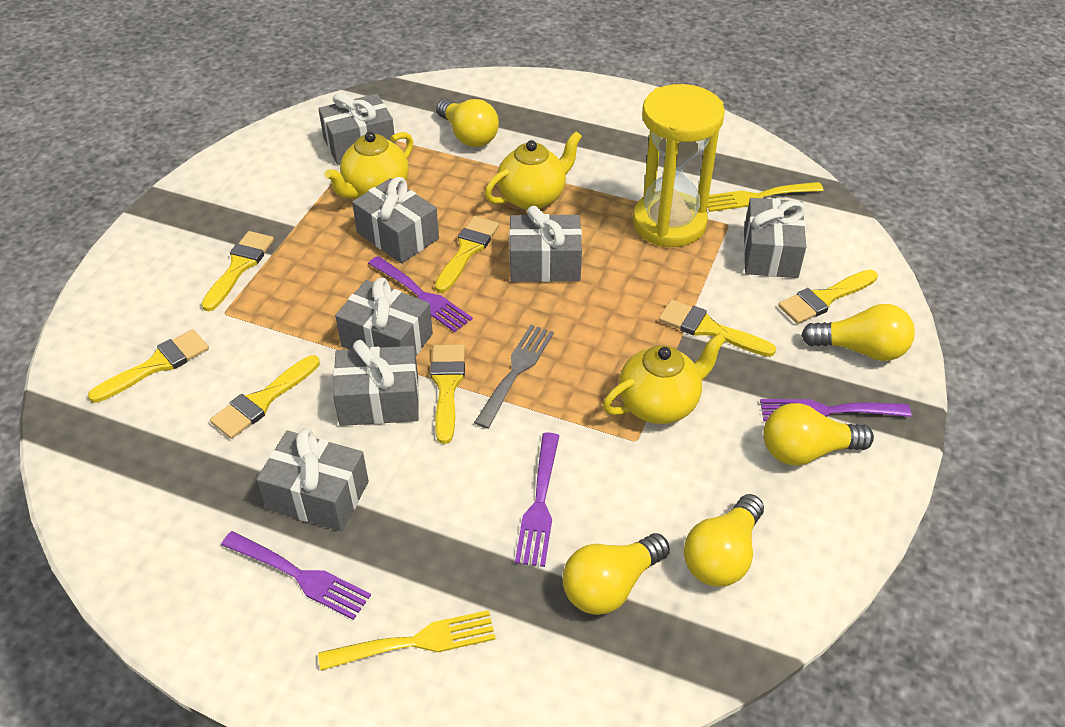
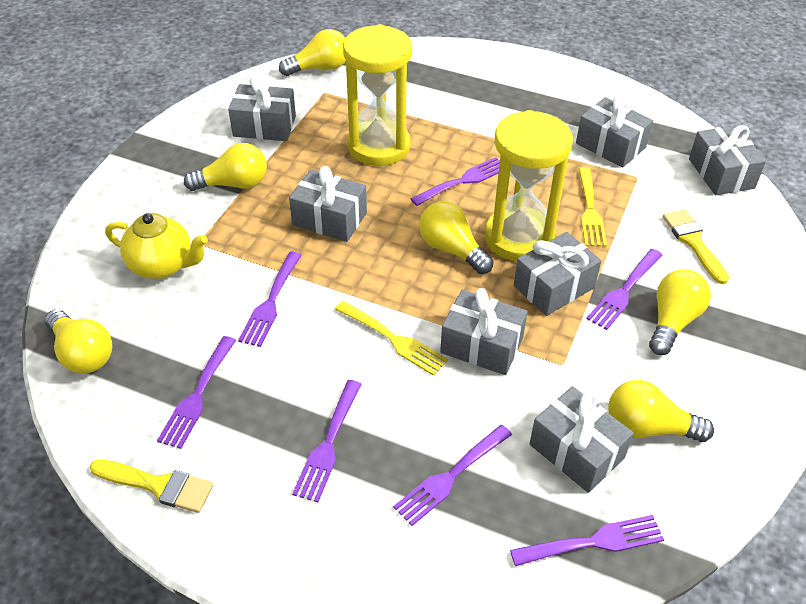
grey fork: 1 -> 0
purple fork: 4 -> 7
yellow brush: 7 -> 2
yellow hourglass: 1 -> 2
yellow light bulb: 5 -> 6
yellow teapot: 3 -> 1

